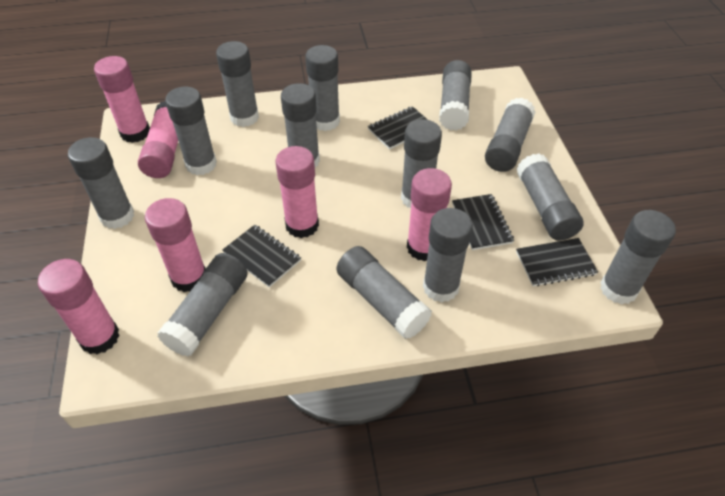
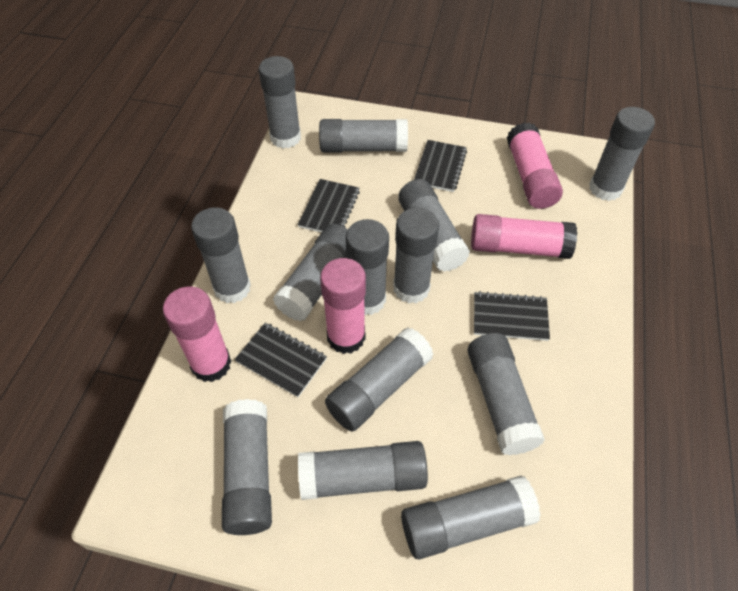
pink glue stick: 6 -> 4

